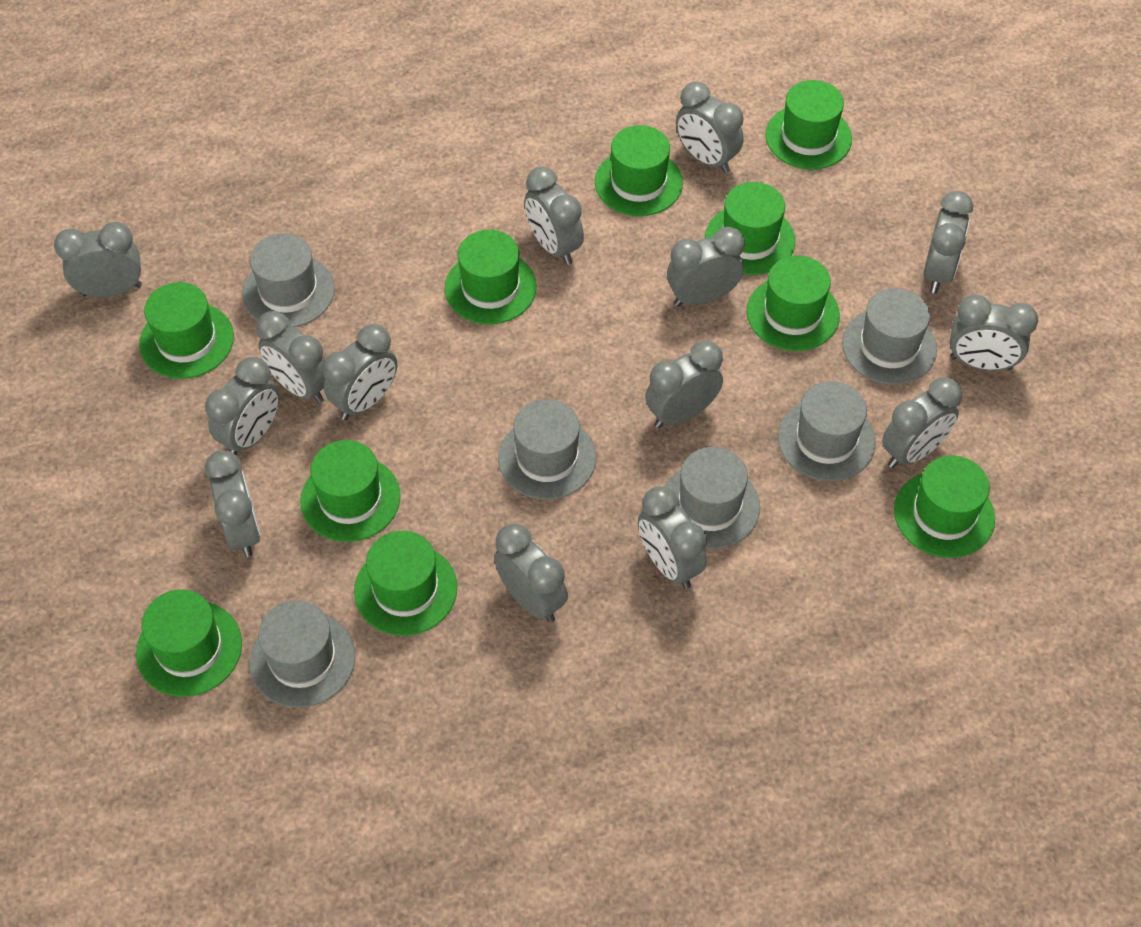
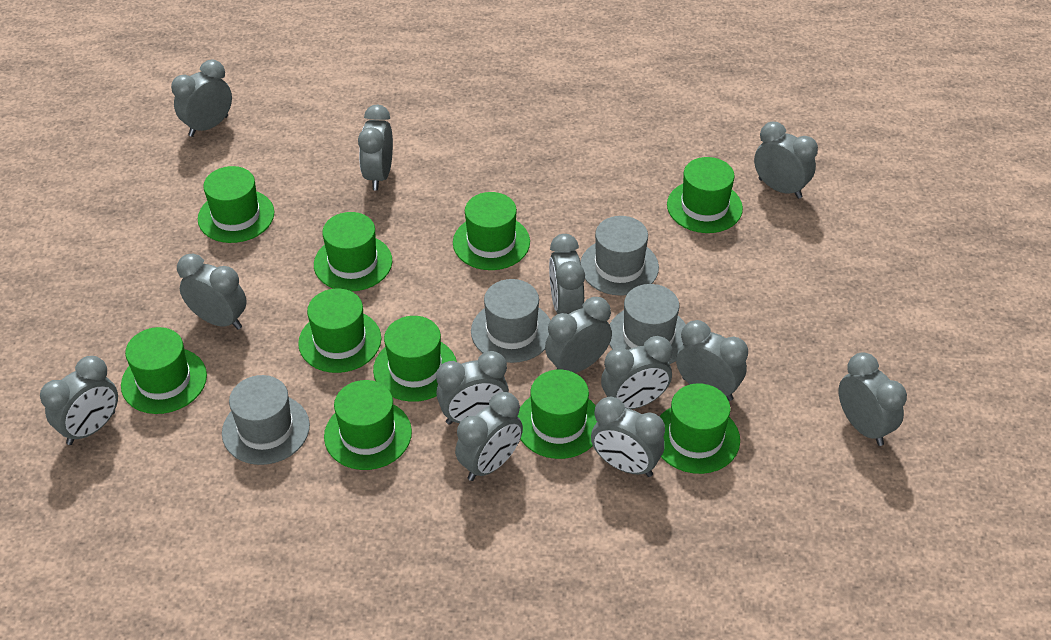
grey clock: 14 -> 13
grey hat: 6 -> 4

